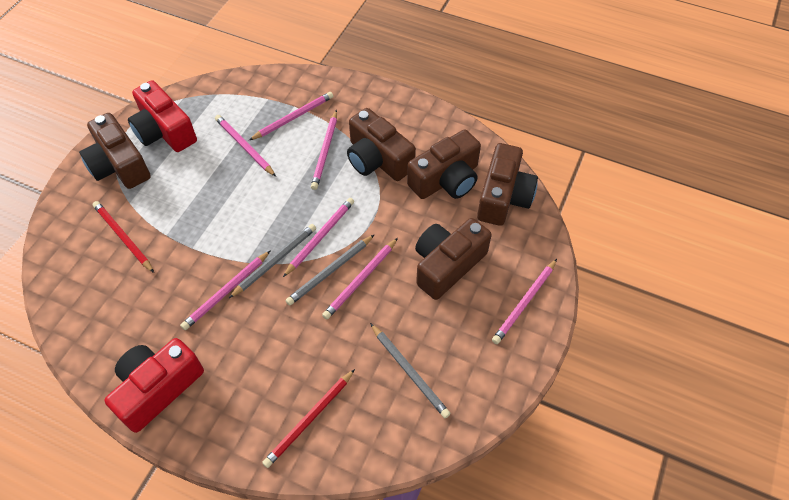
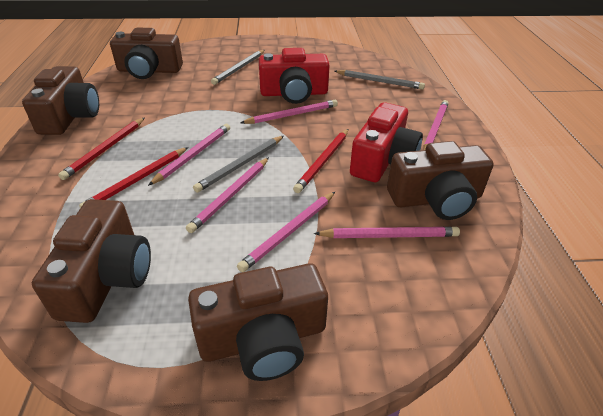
pink pencil: 7 -> 6
red pencil: 2 -> 3

